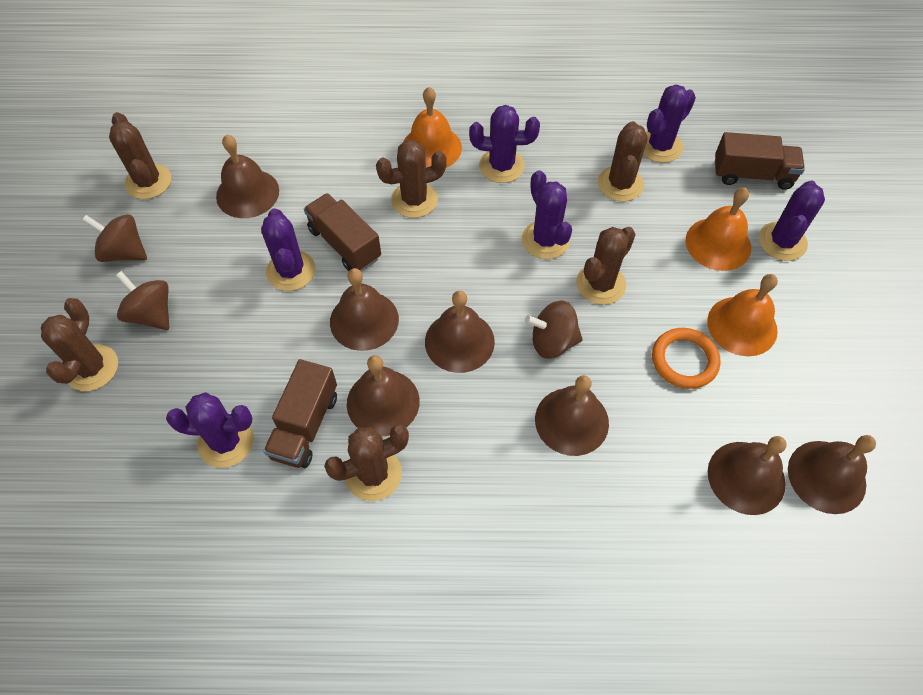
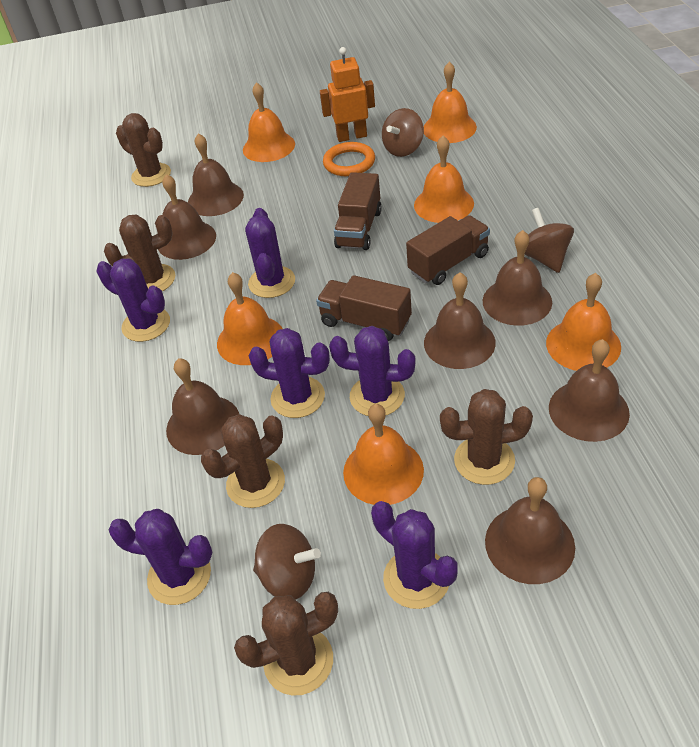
brown cactus: 6 -> 5
orange bell: 3 -> 6
orange robot: 0 -> 1

